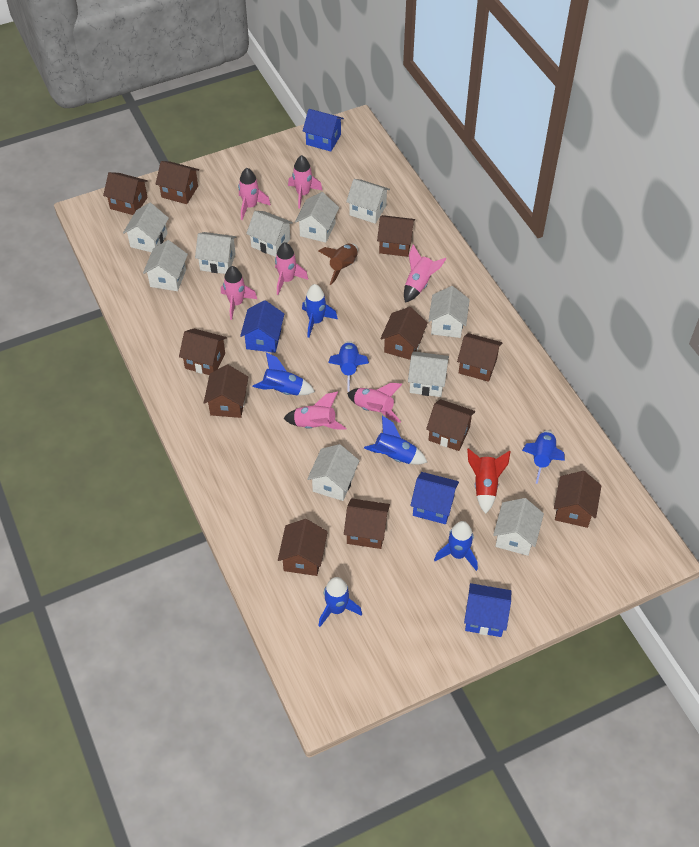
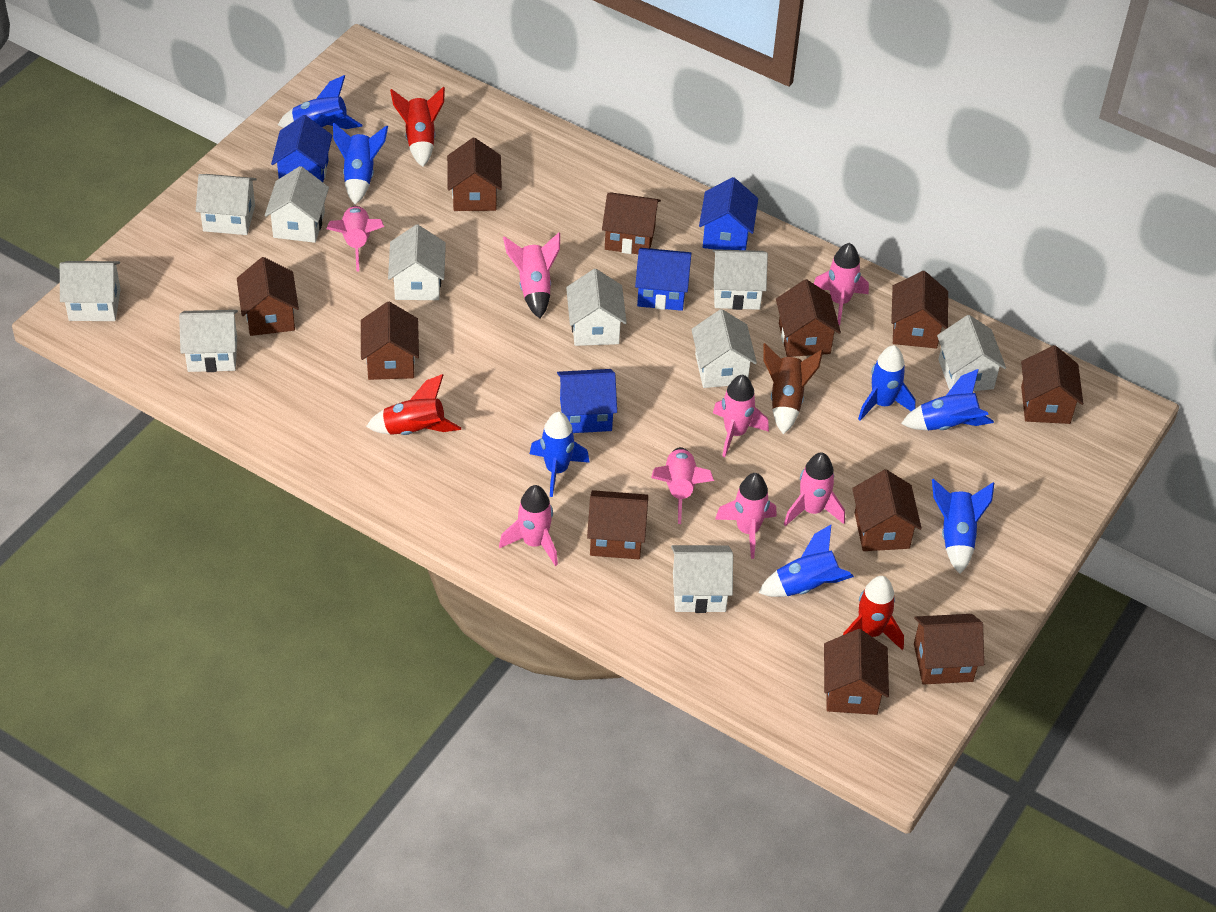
pink rocket: 7 -> 8
red rocket: 1 -> 3

